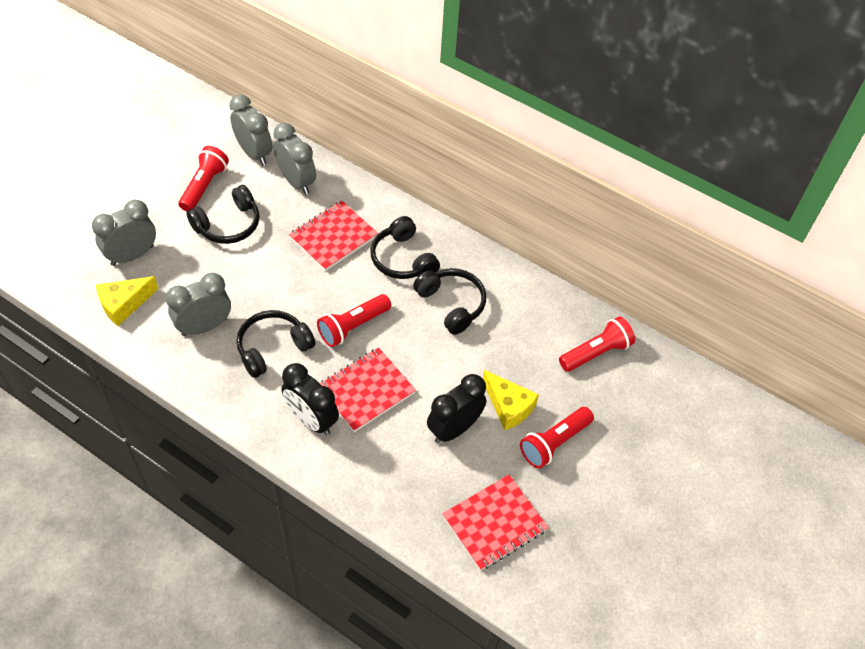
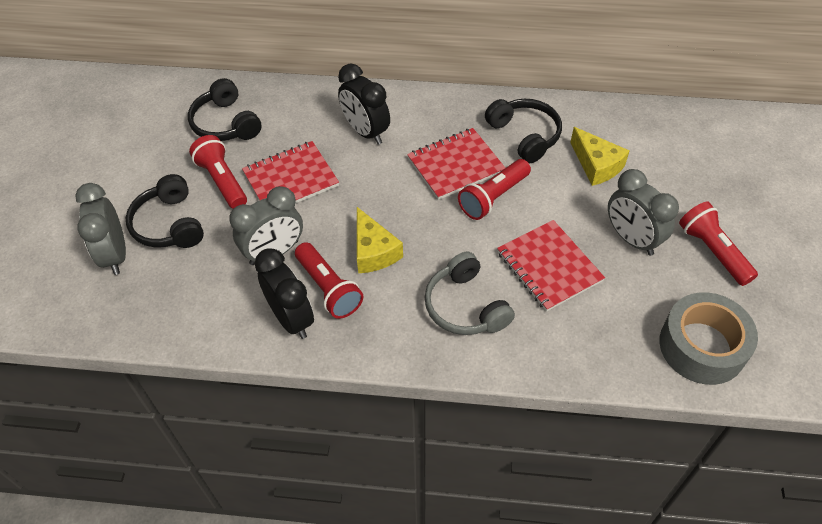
black headphones: 4 -> 3
grey clock: 4 -> 3
grey headphones: 0 -> 1
grey tape: 0 -> 1

